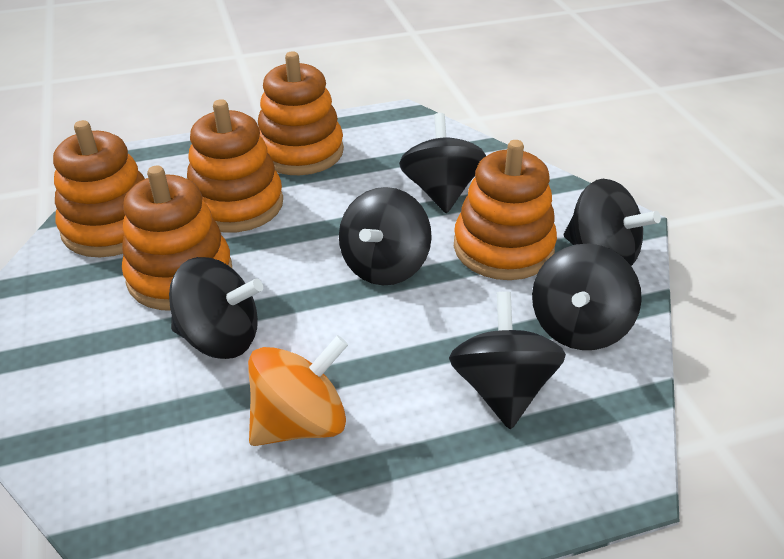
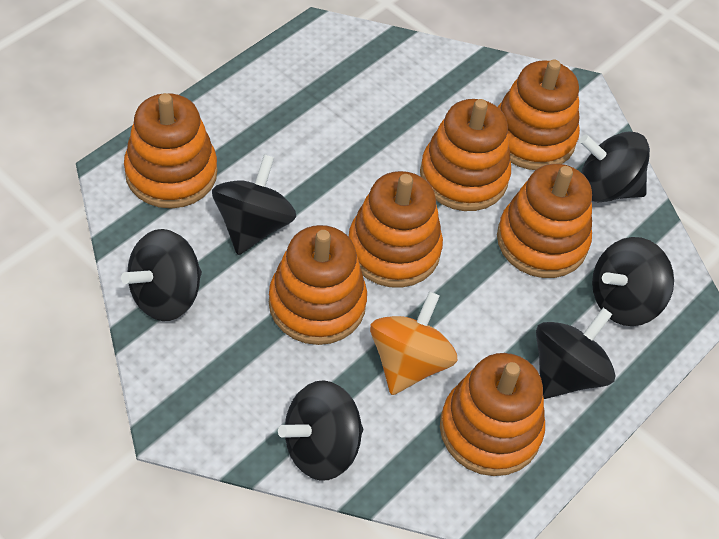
orange stacking toy: 5 -> 7

